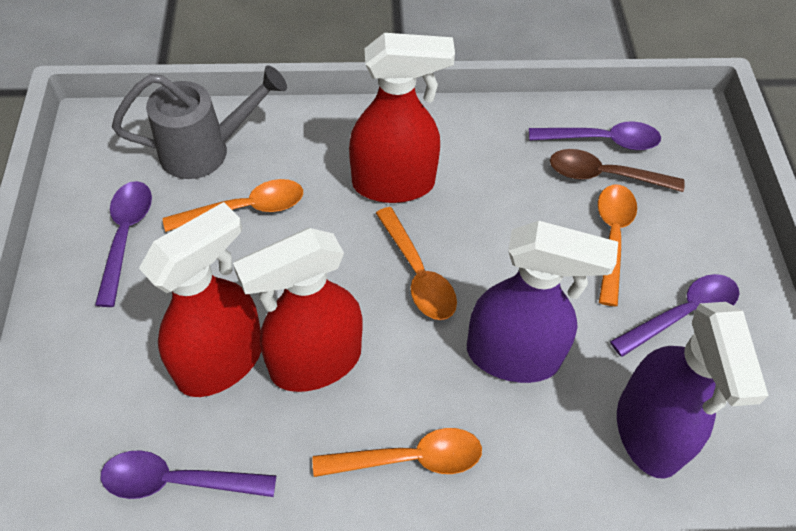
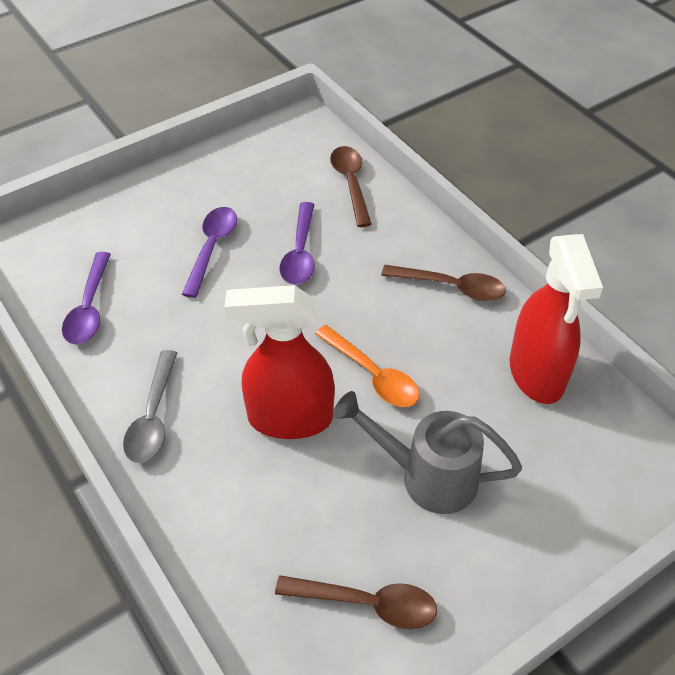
brown spoon: 1 -> 3
grey spoon: 0 -> 1
orange spoon: 4 -> 1
purple spoon: 4 -> 3
purple spray bottle: 2 -> 0
red spray bottle: 3 -> 2

